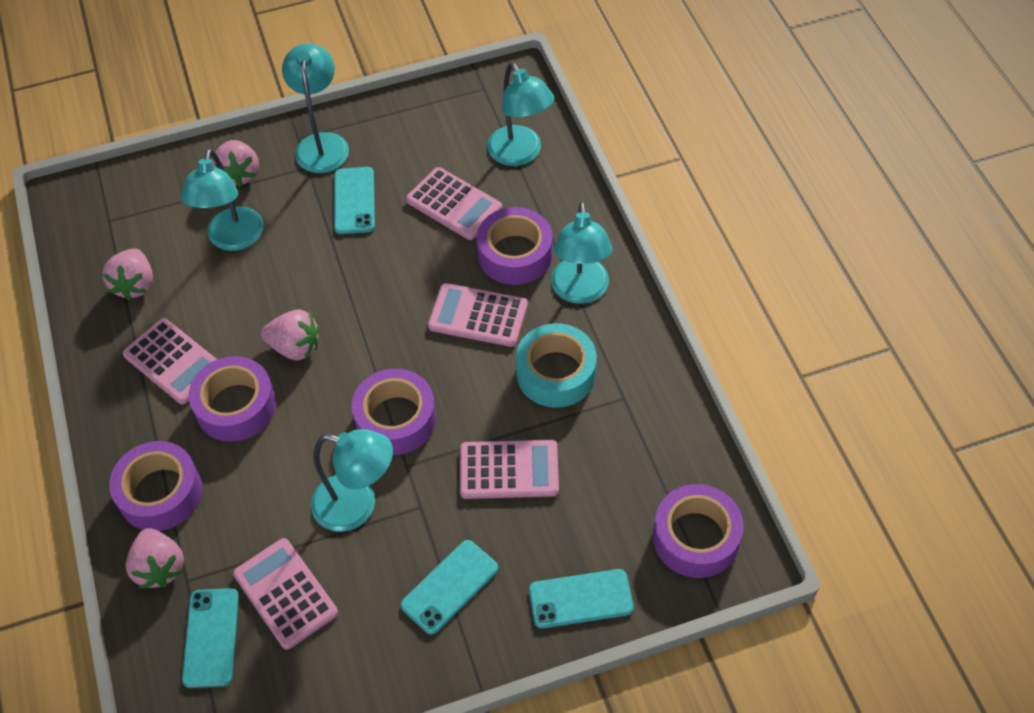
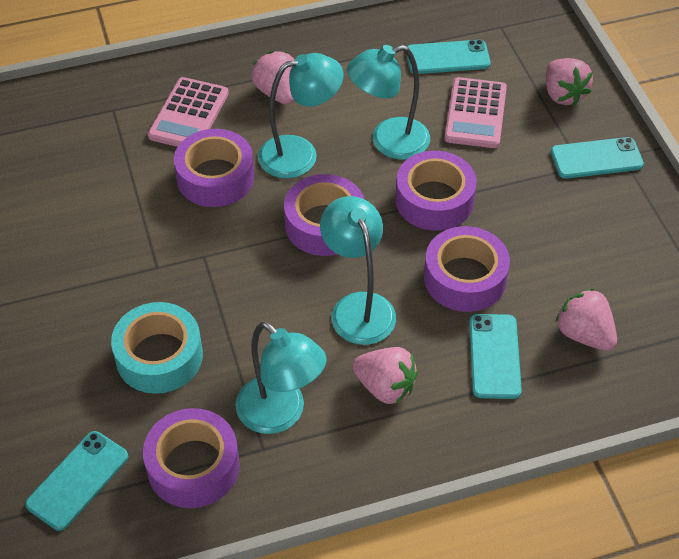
pink calculator: 5 -> 2
turquoise lamp: 5 -> 4

